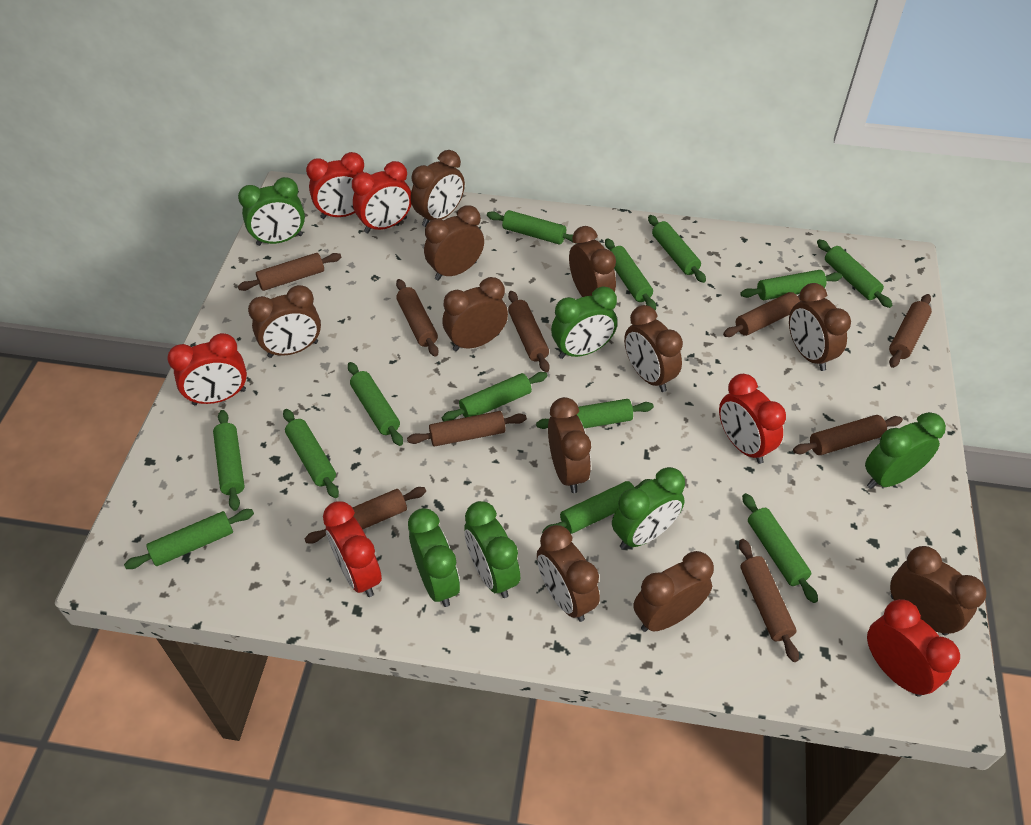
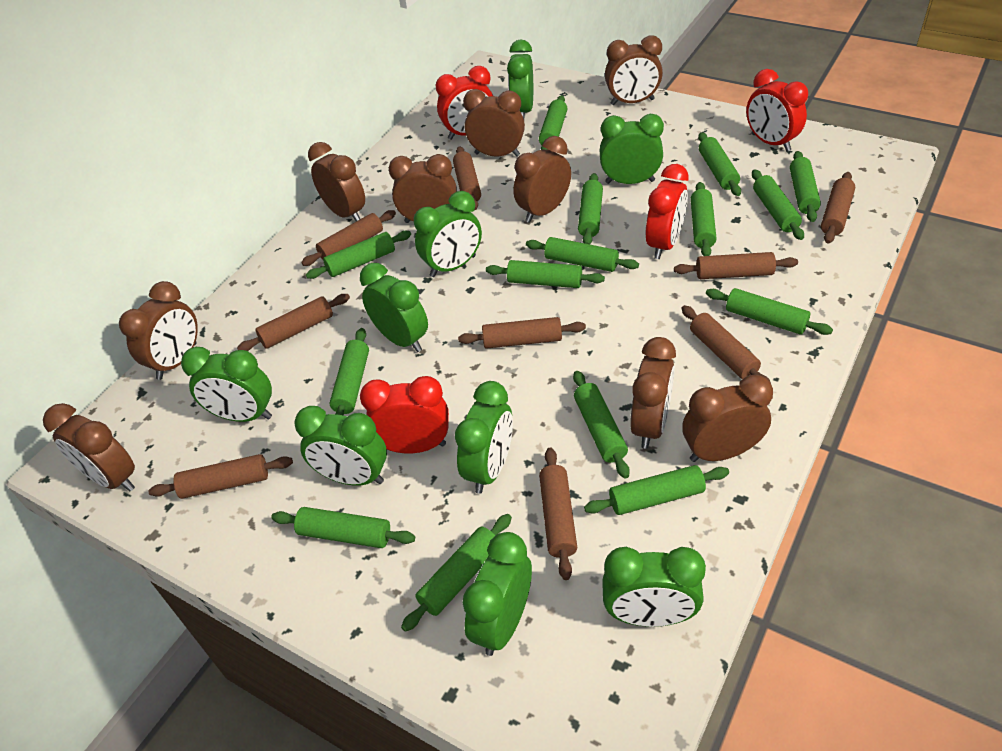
brown clock: 11 -> 9
green clock: 6 -> 9
green rolling pin: 13 -> 15
red clock: 6 -> 4

